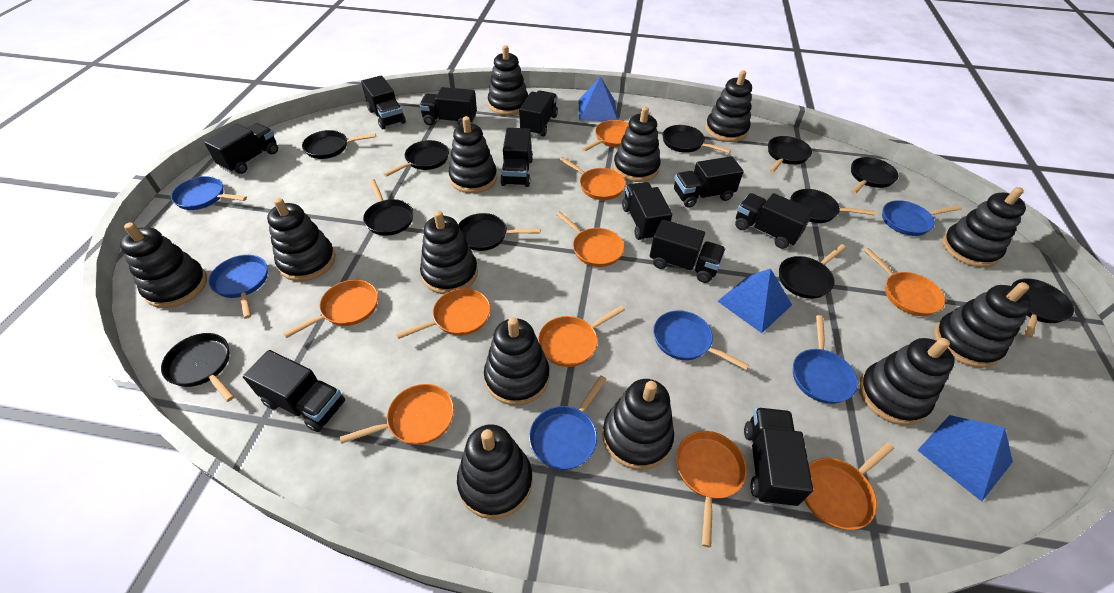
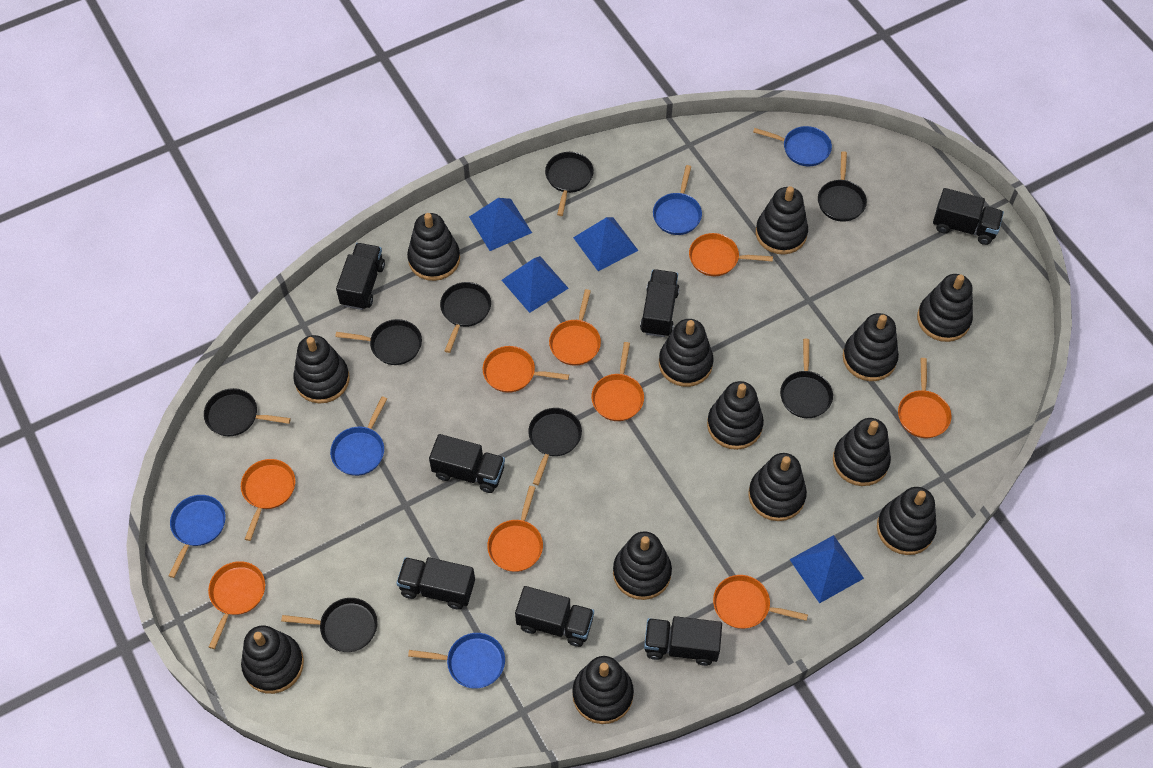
black pan: 11 -> 8
black truck: 11 -> 7
blue pan: 6 -> 5
blue pyramid: 3 -> 4
orange pan: 10 -> 9

